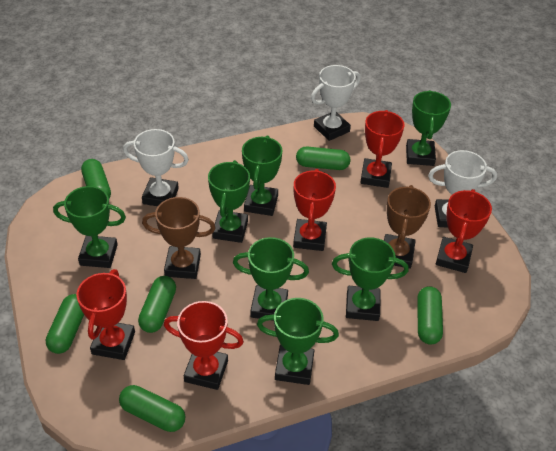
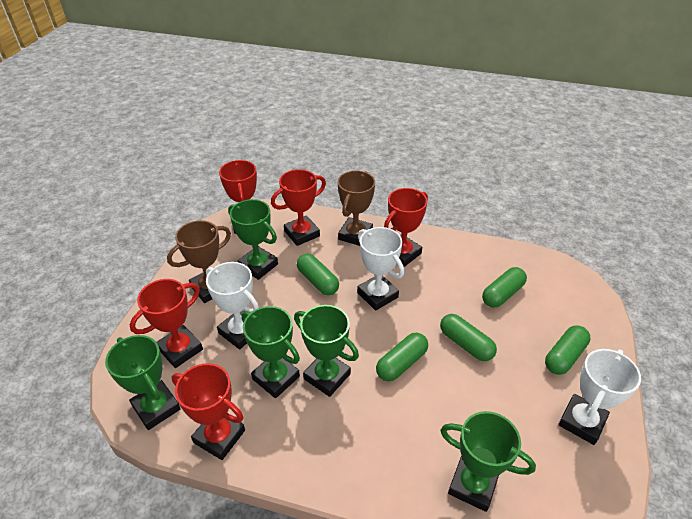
green capsule: 6 -> 5
green trophy: 7 -> 5

